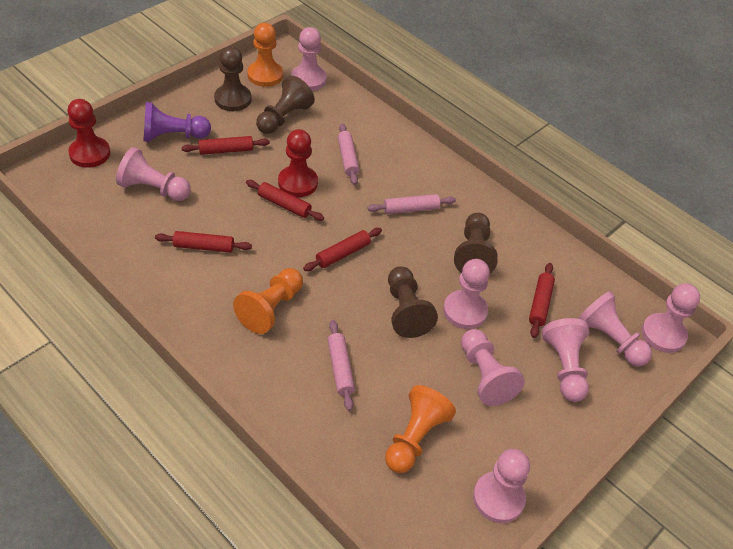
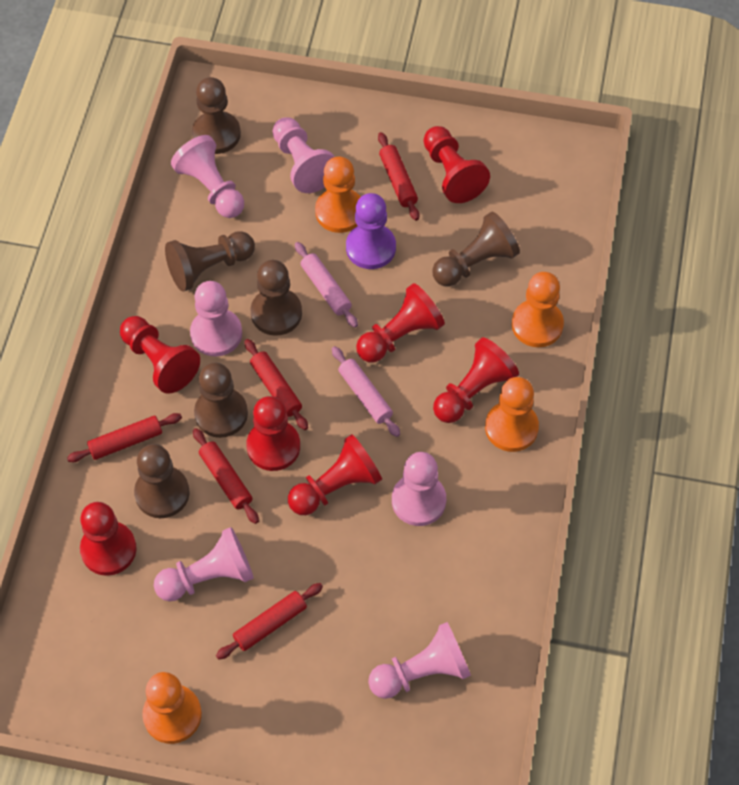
brown pawn: 4 -> 6
orange pawn: 3 -> 4
pink pawn: 8 -> 6
pink rolling pin: 3 -> 2
red pawn: 2 -> 7

